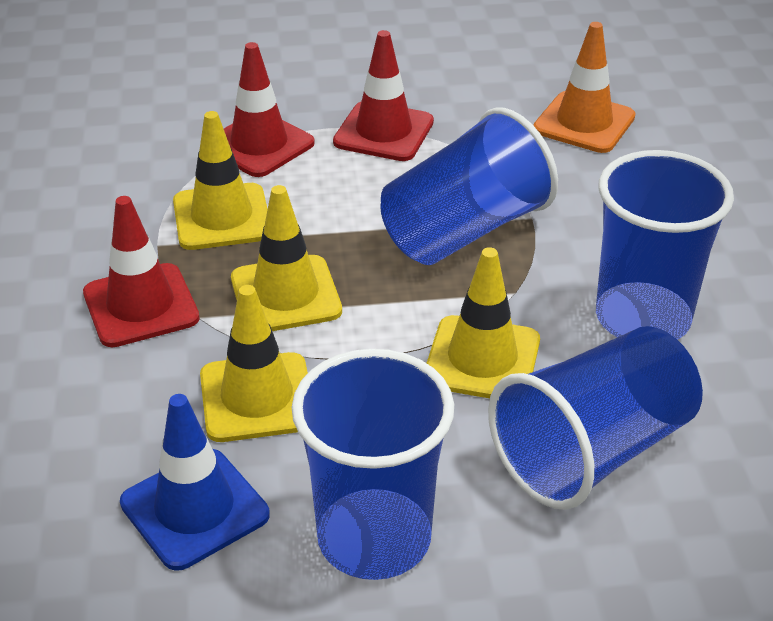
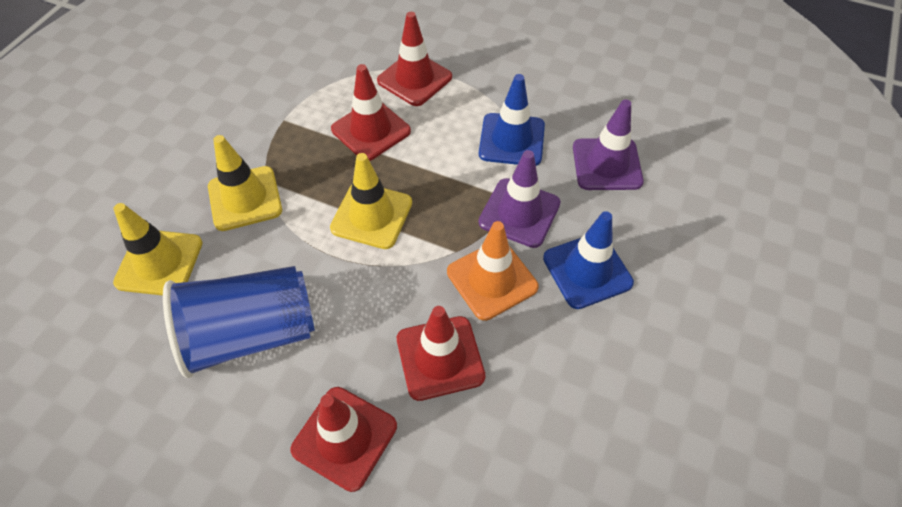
blue cup: 4 -> 1
blue traffic cone: 1 -> 2
purple traffic cone: 0 -> 2
red traffic cone: 3 -> 4
yellow traffic cone: 4 -> 3

